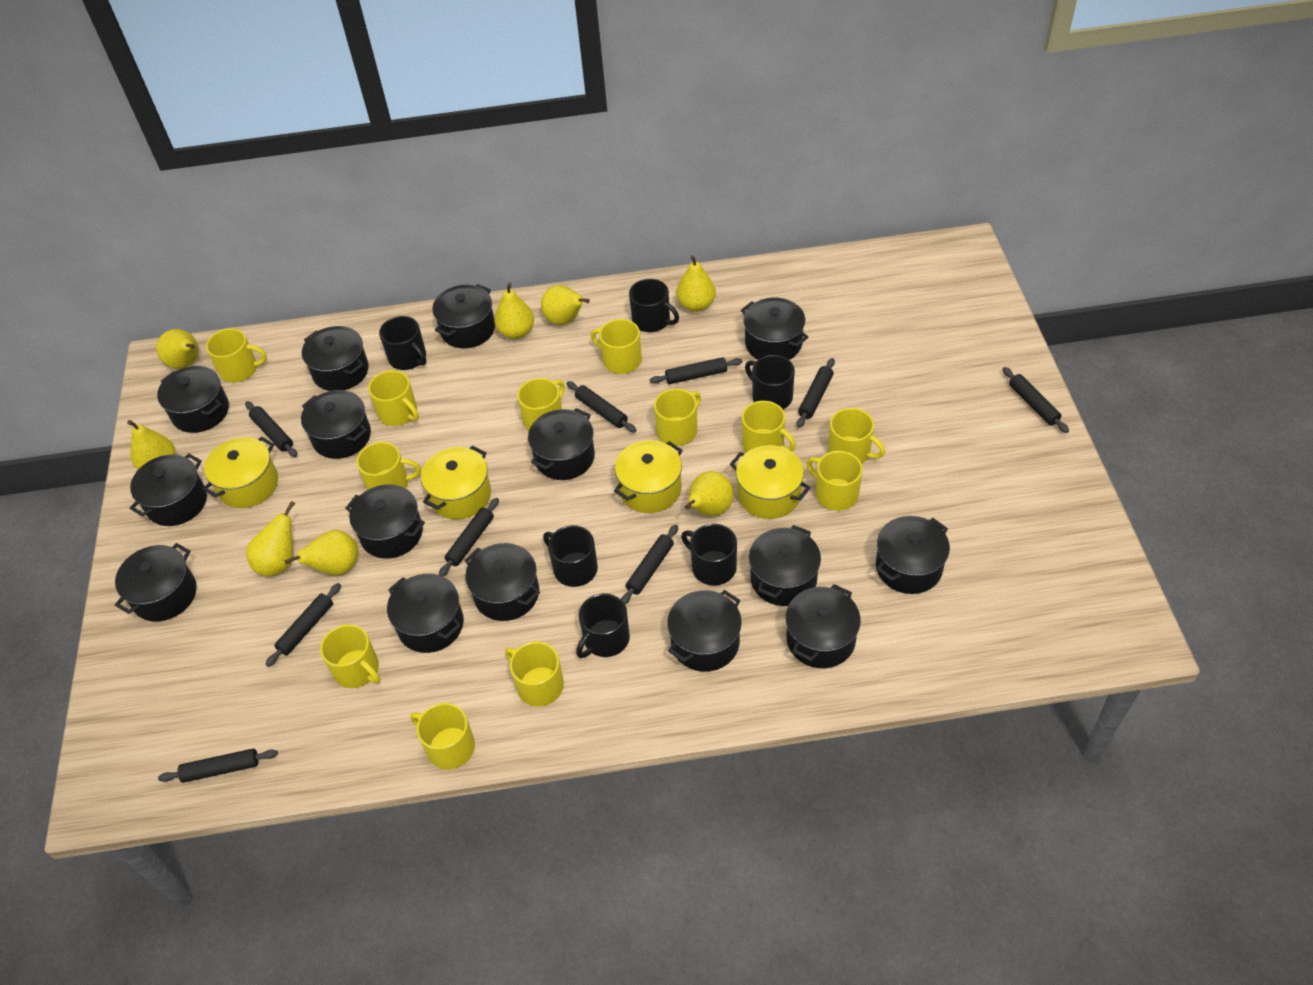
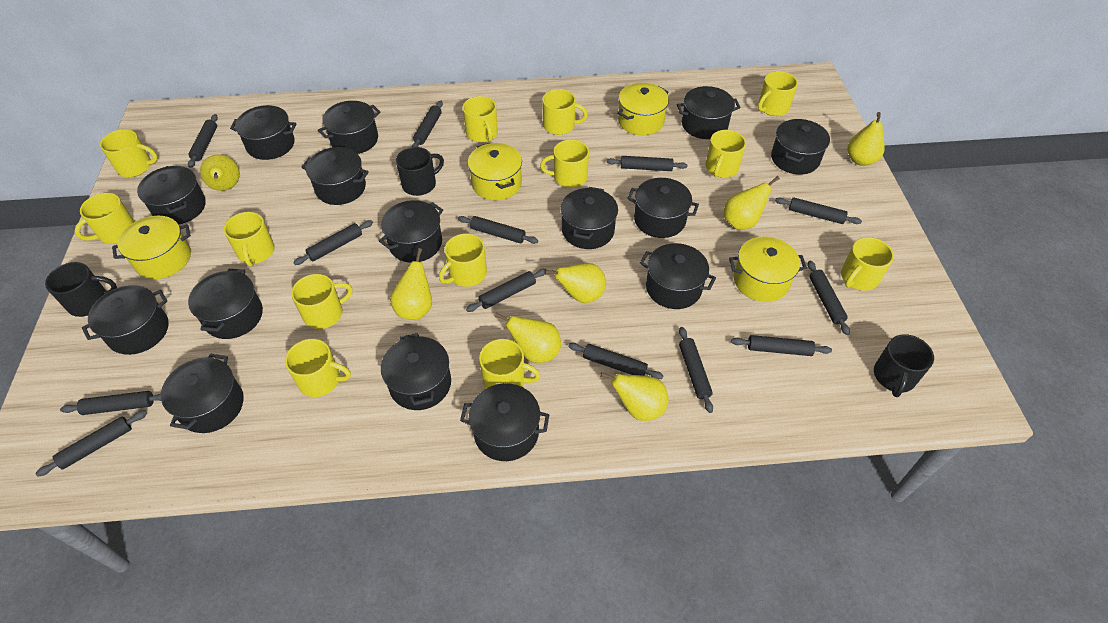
black mug: 6 -> 3
black rolling pin: 9 -> 13
yellow mug: 12 -> 13
yellow pear: 8 -> 7

